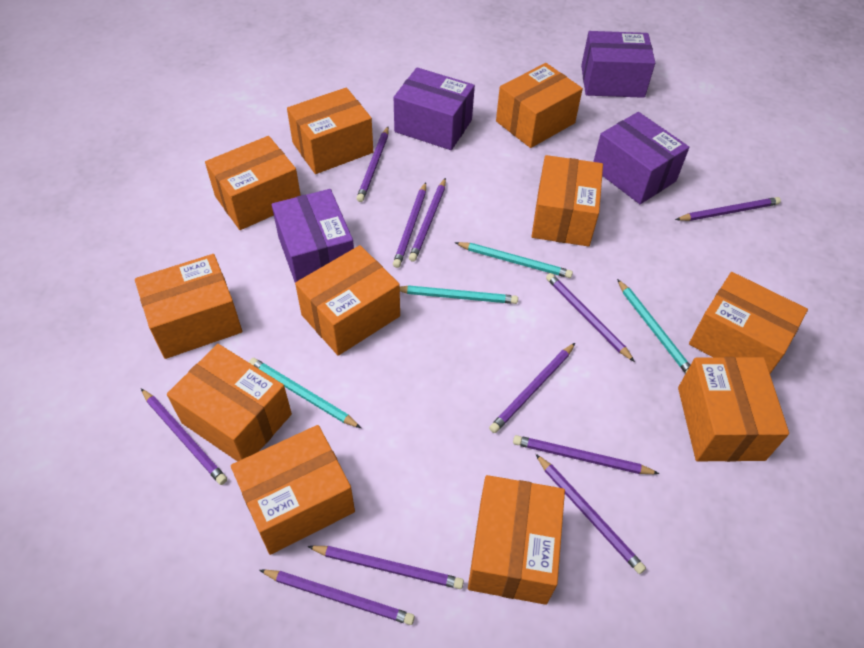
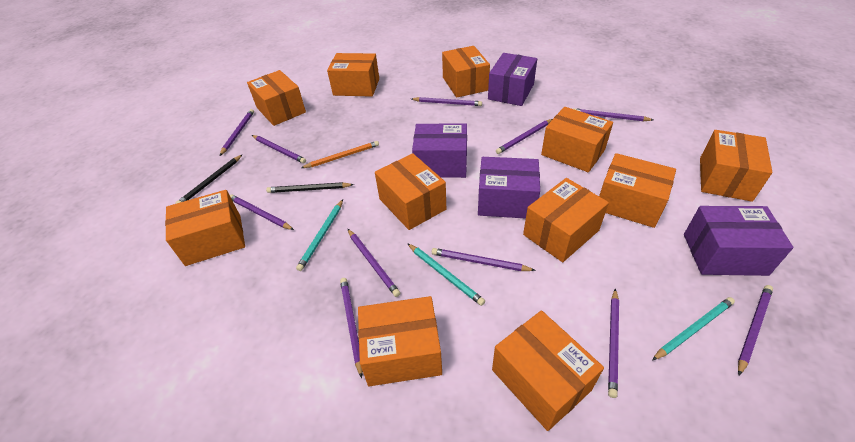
black pencil: 0 -> 2
orange pencil: 0 -> 1
turquoise pencil: 4 -> 3

